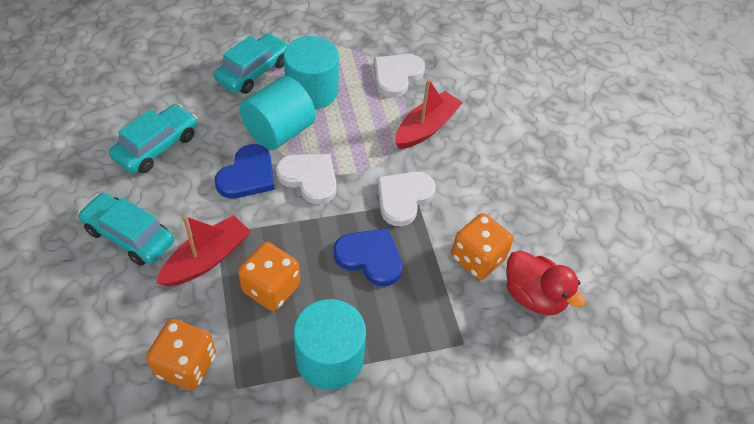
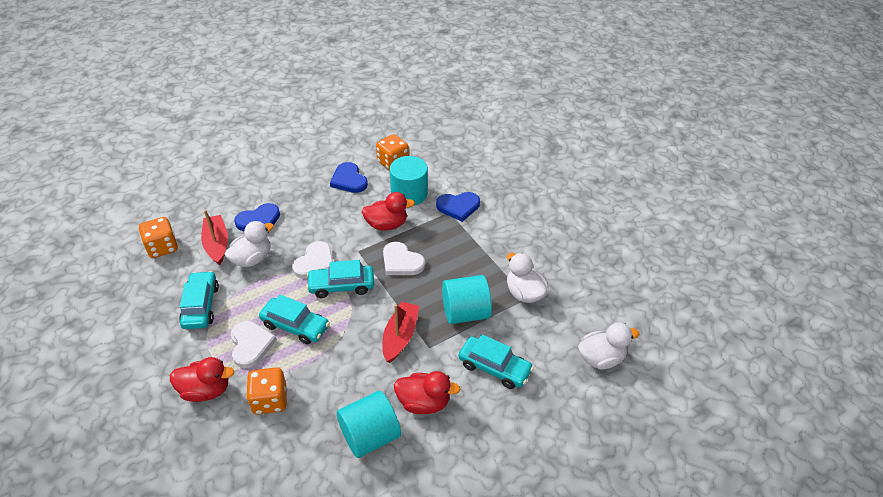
blue heart: 2 -> 3
red duck: 1 -> 3
turquoise car: 3 -> 4
white duck: 0 -> 3

